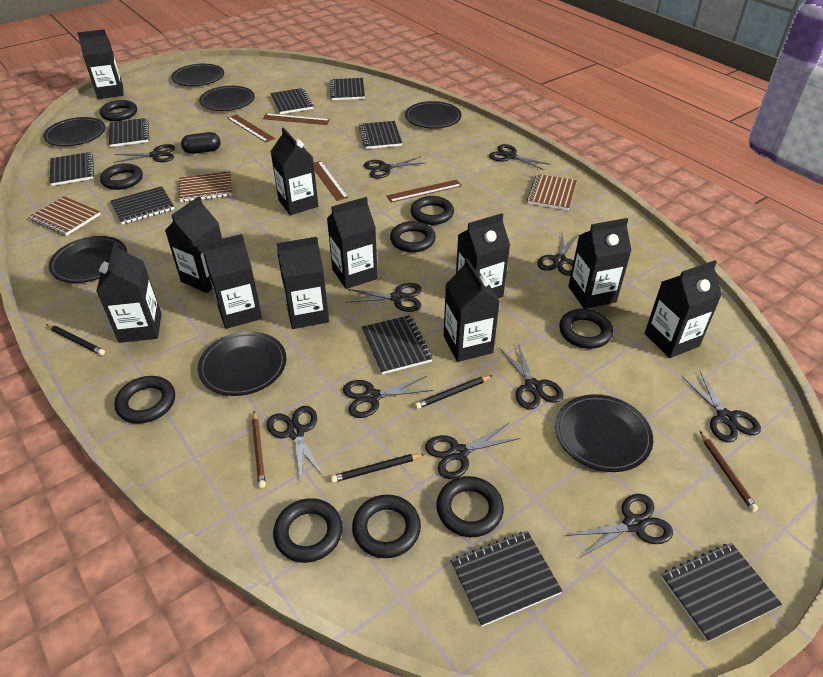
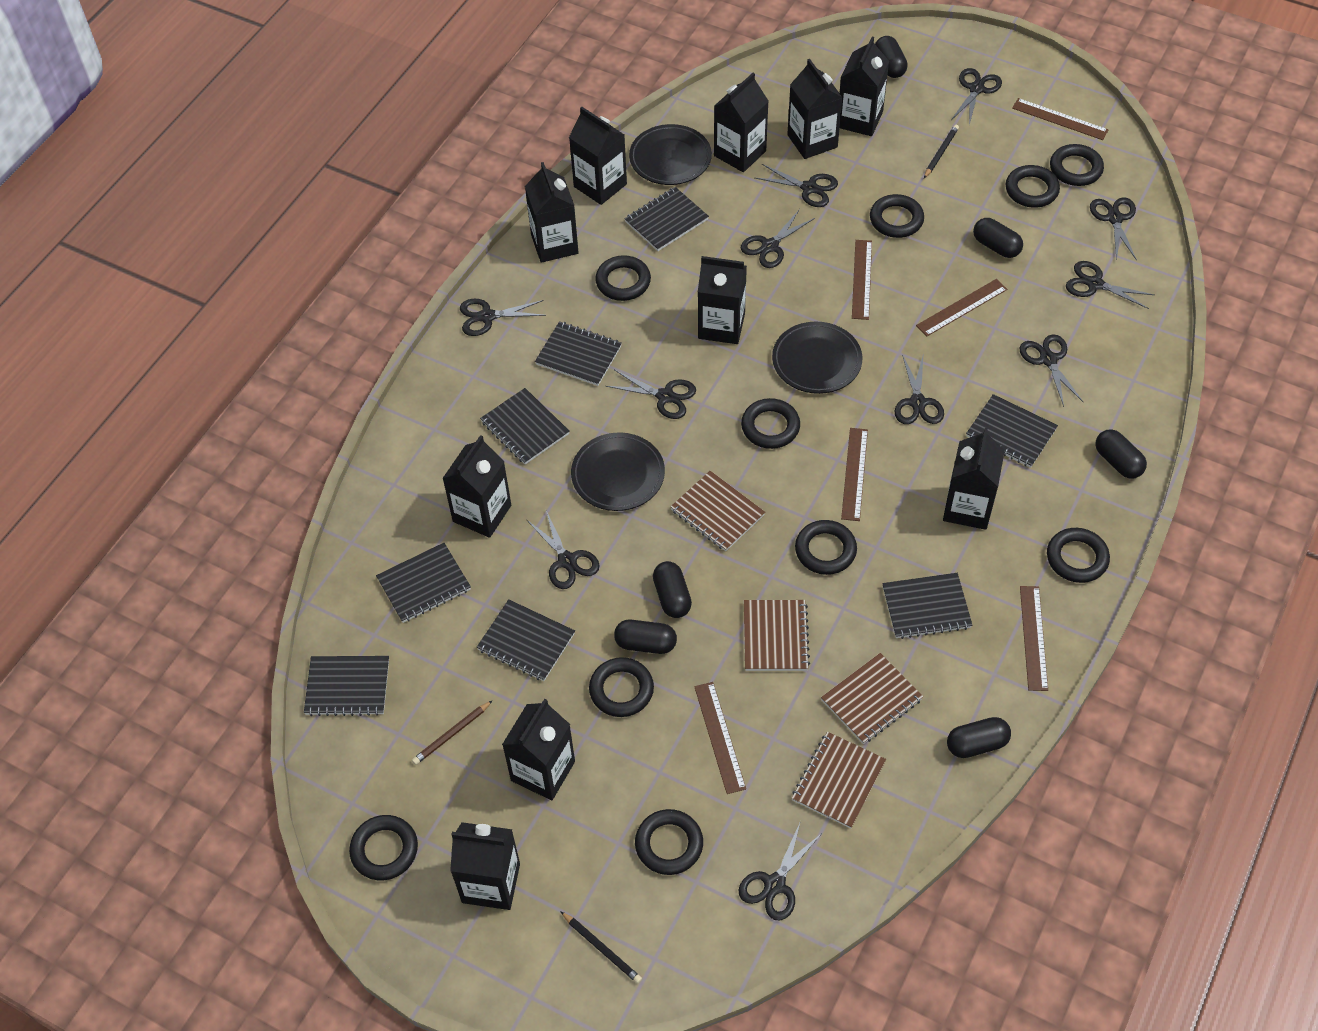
black capsule: 1 -> 6
black carton: 11 -> 10
black notebook: 9 -> 8
black pencil: 3 -> 2
black plate: 7 -> 3
black ring: 9 -> 10
brown notebook: 3 -> 4
brown pencil: 2 -> 1
brown ruler: 4 -> 6

